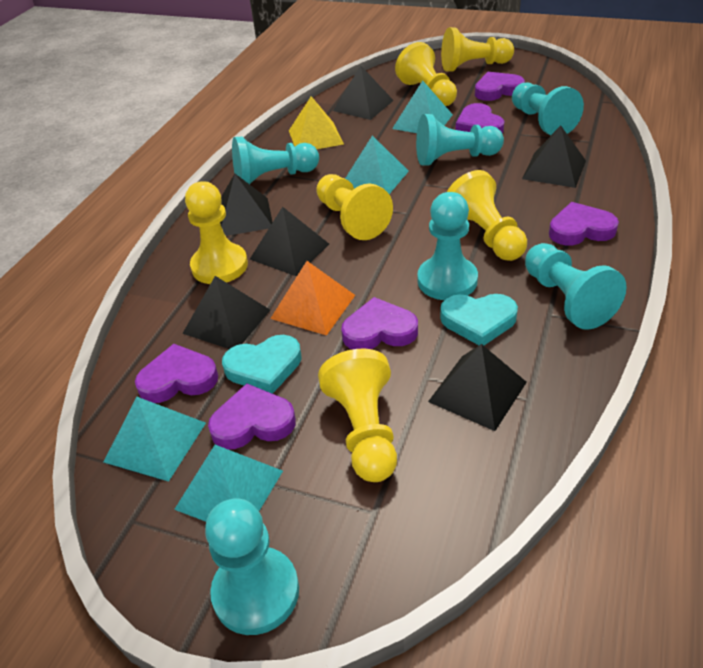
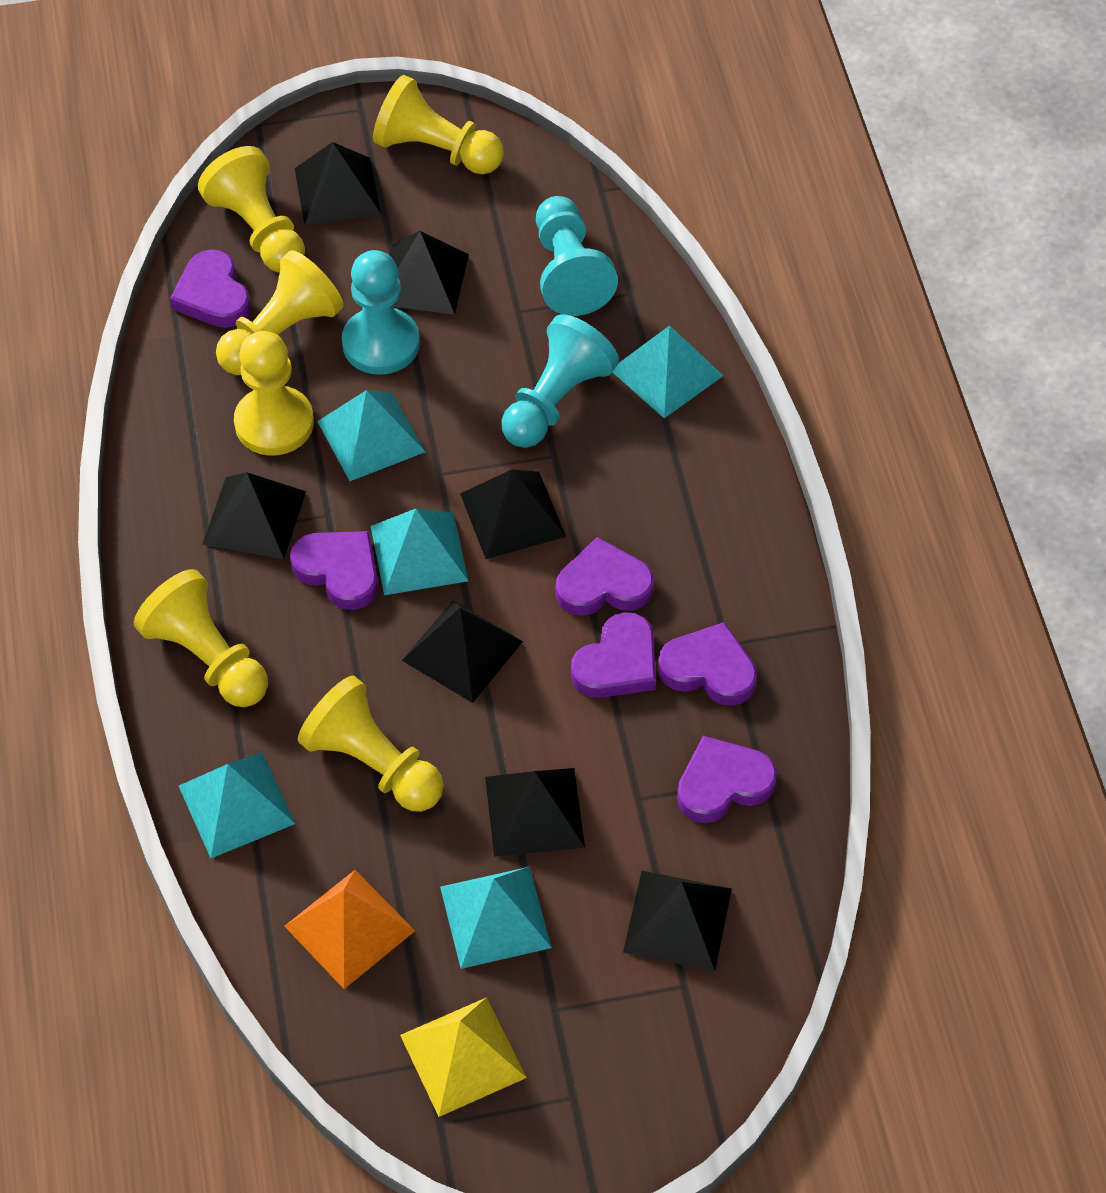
black pyramid: 6 -> 7
turquoise heart: 2 -> 0
turquoise pawn: 6 -> 3
turquoise pyramid: 4 -> 5

